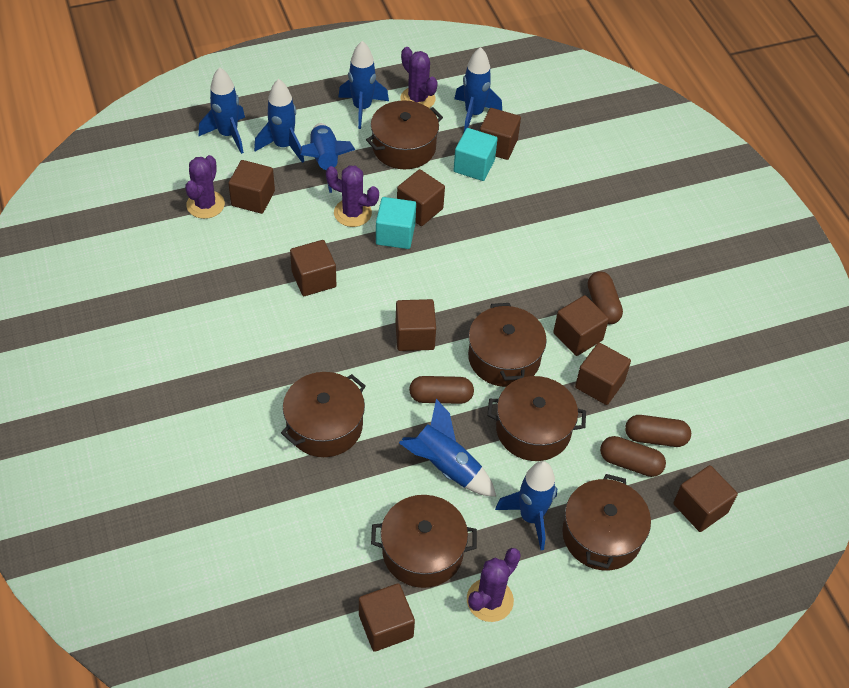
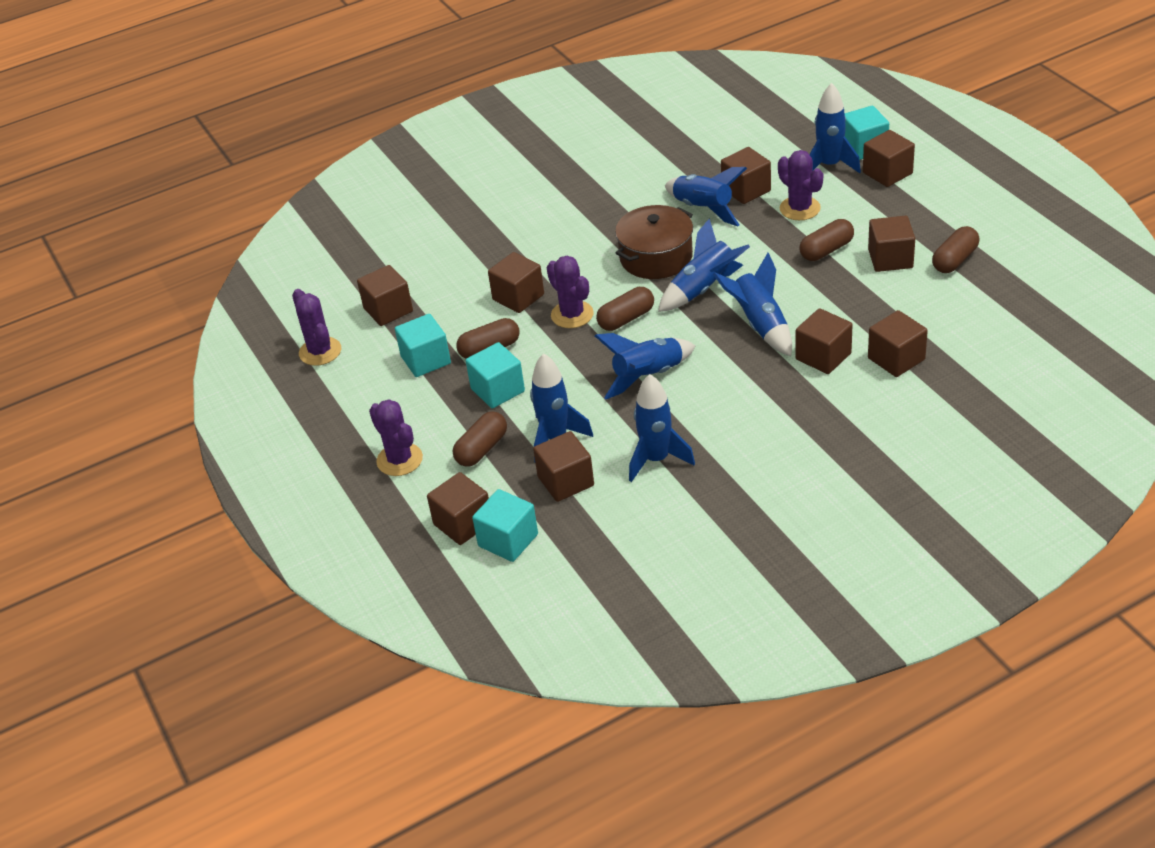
brown capsule: 4 -> 5
brown pot: 6 -> 1
turquoise cube: 2 -> 4

